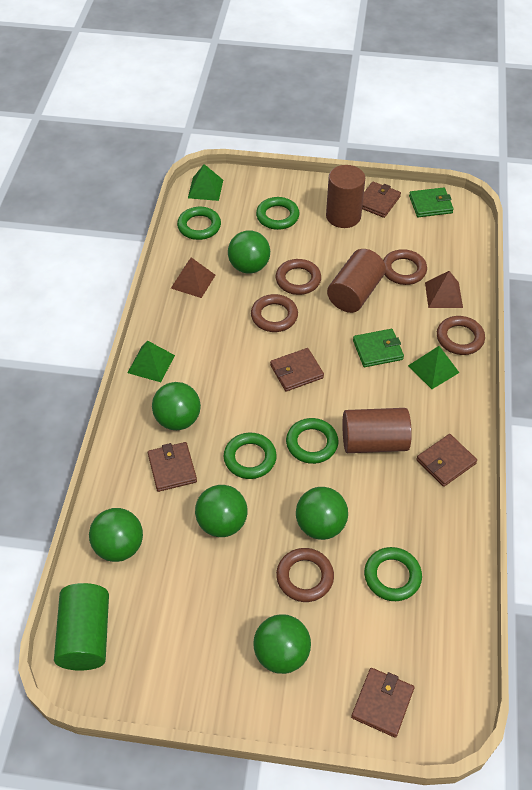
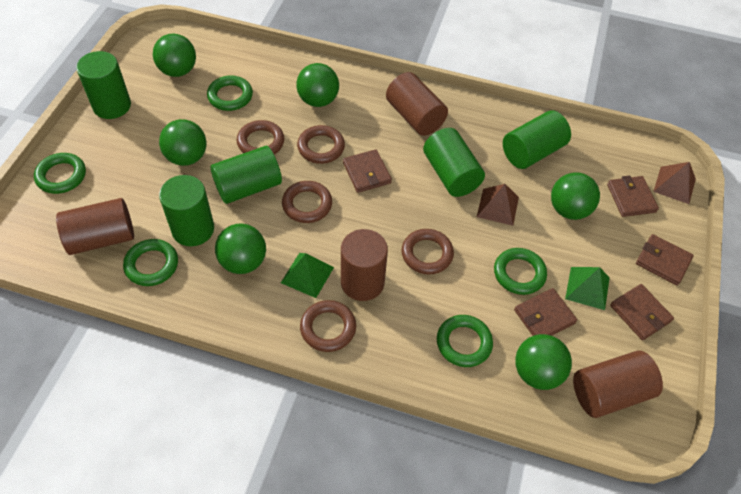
brown cylinder: 3 -> 4
green cylinder: 1 -> 5
green pyramid: 3 -> 2
green wallet: 2 -> 0

